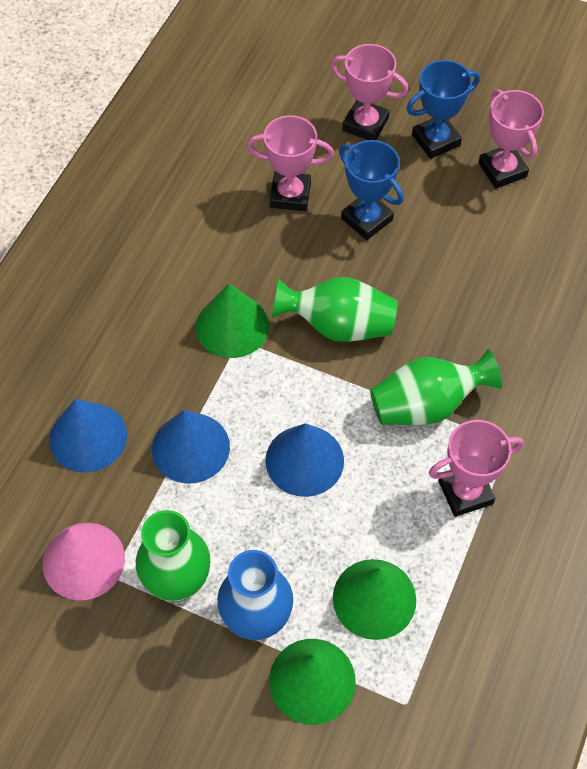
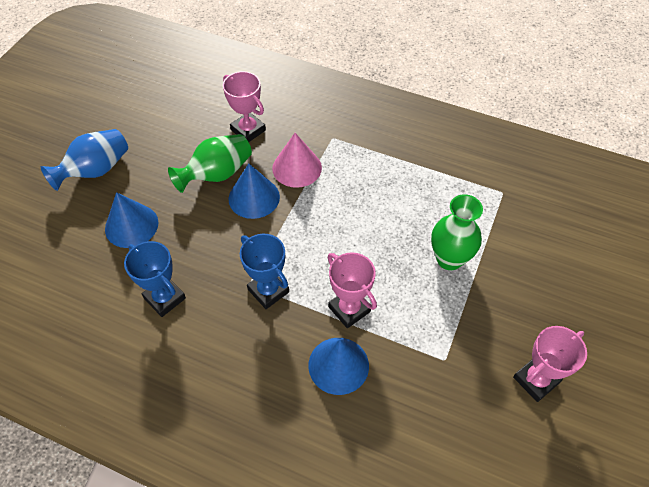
green cone: 3 -> 0
green vase: 3 -> 2
pink trophy: 4 -> 3

